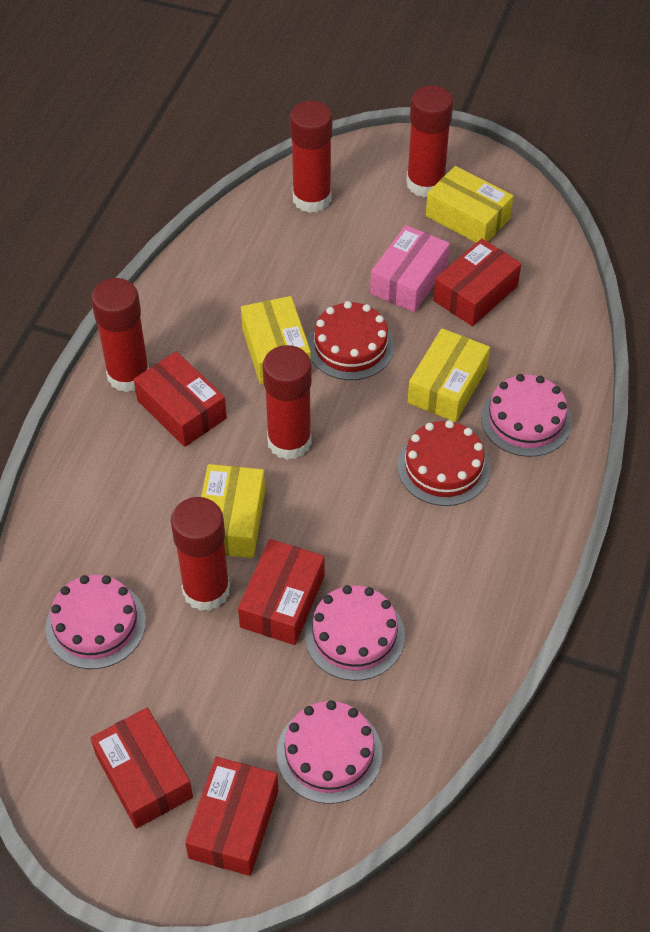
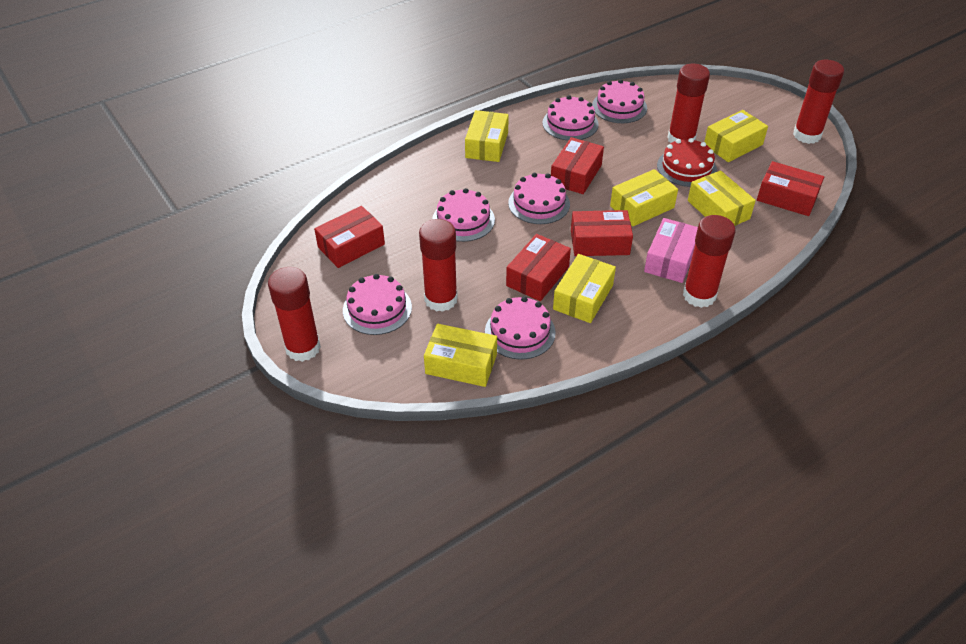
pink cake: 4 -> 6
red cake: 2 -> 1
yellow box: 4 -> 6

